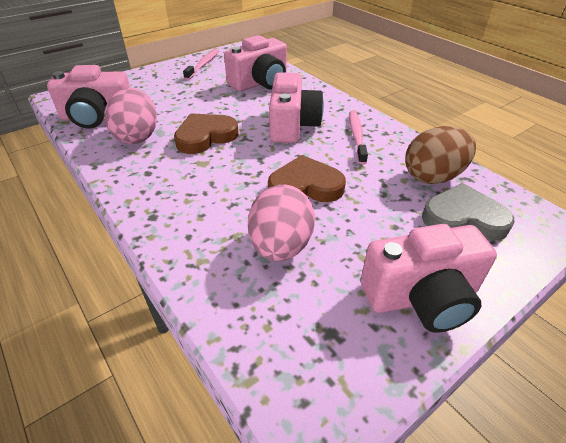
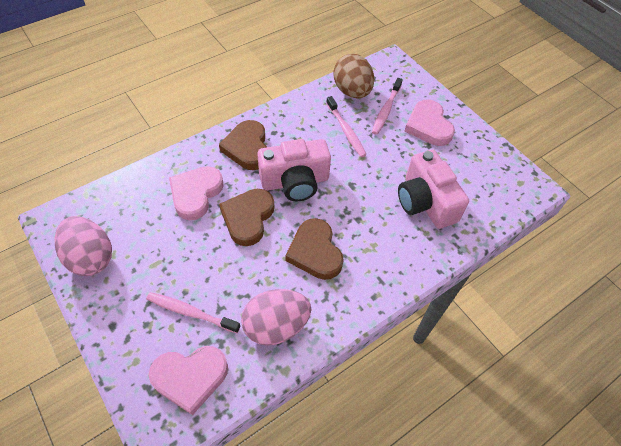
brown heart: 2 -> 3
grey heart: 1 -> 0
pink camera: 4 -> 2
pink heart: 0 -> 3
pink toothbrush: 2 -> 3

